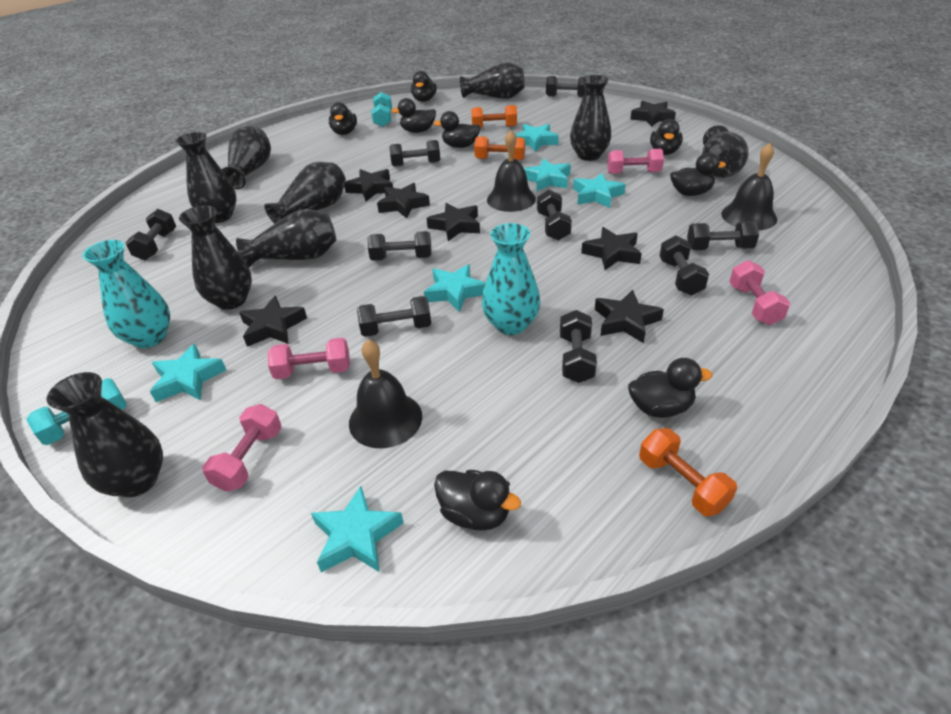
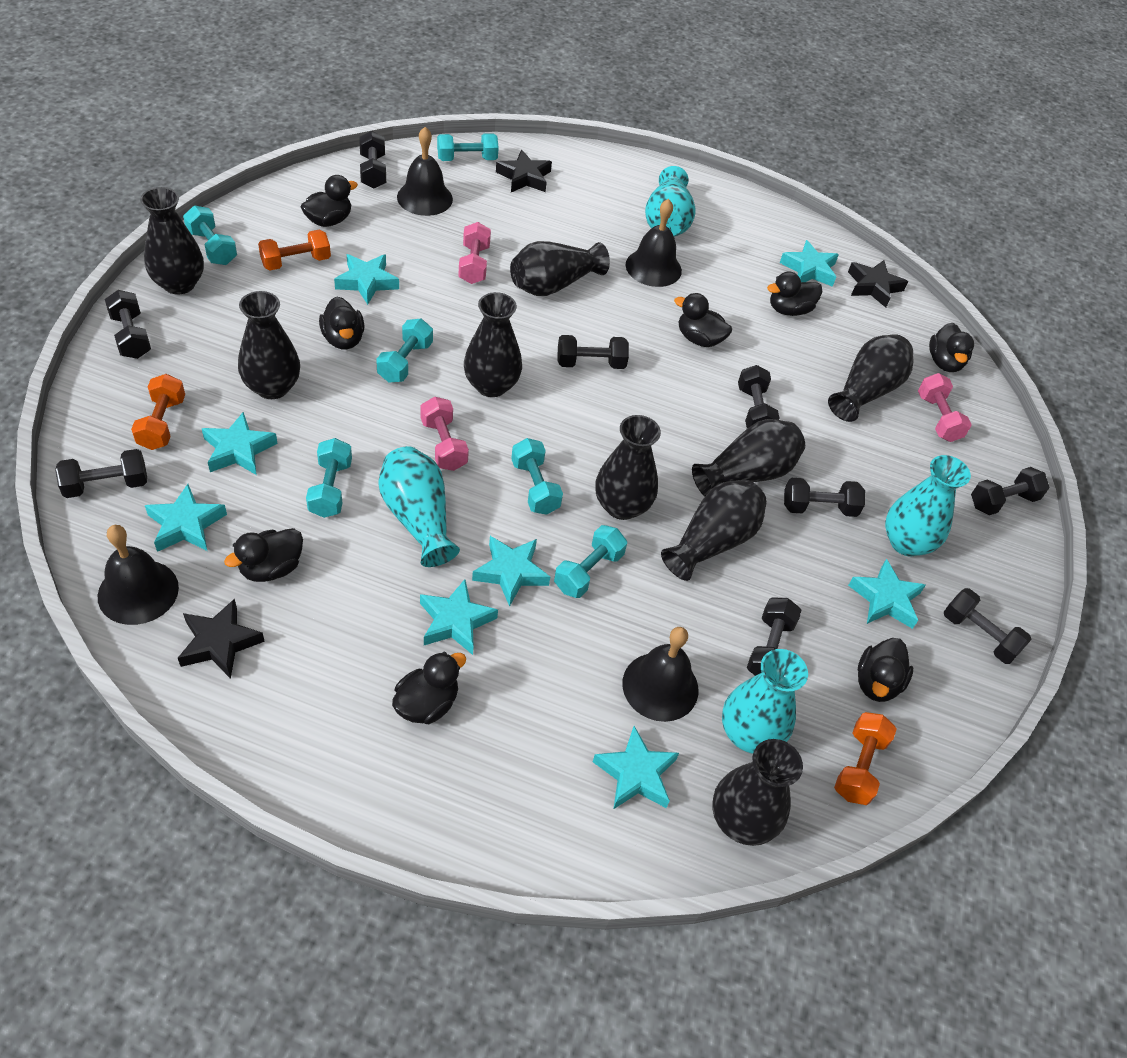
black bell: 3 -> 4
black star: 7 -> 3
pink dumbbell: 4 -> 3
turquoise dumbbell: 2 -> 6
turquoise star: 6 -> 8
turquoise vase: 2 -> 4

